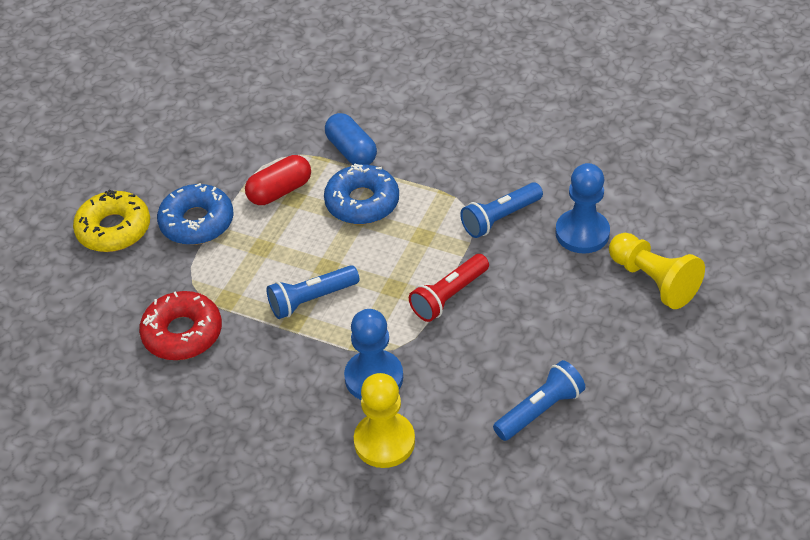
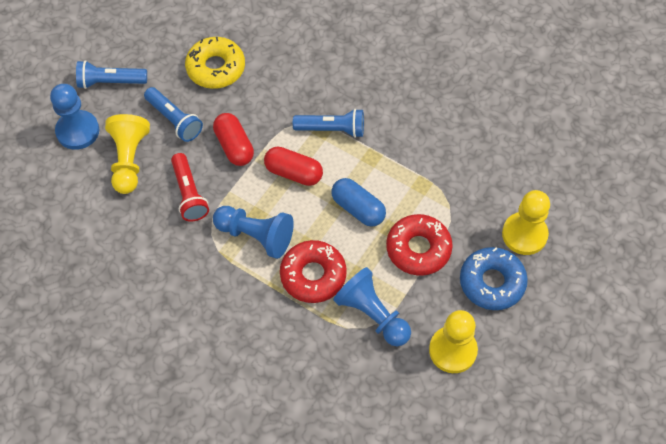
blue donut: 2 -> 1
blue pawn: 2 -> 3
red capsule: 1 -> 2
red donut: 1 -> 2
yellow pawn: 2 -> 3

